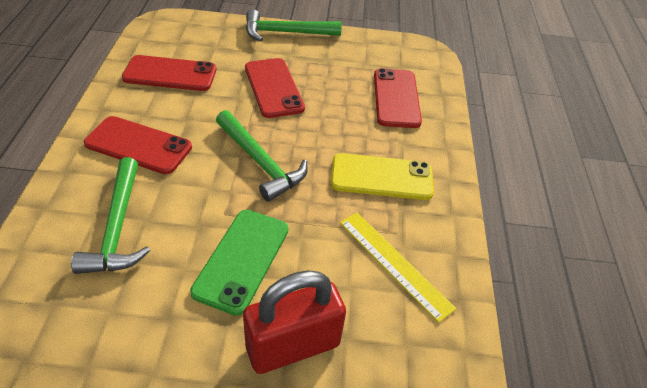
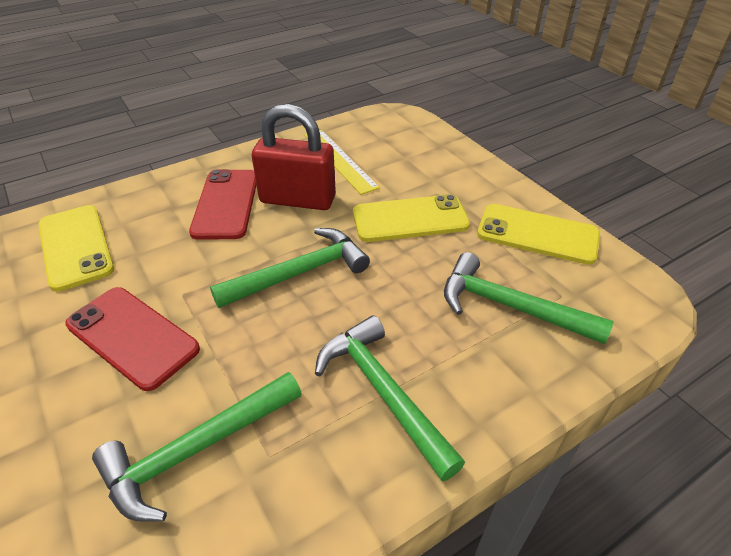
green hammer: 3 -> 4
green phone: 1 -> 0
red phone: 4 -> 2
yellow phone: 1 -> 3

